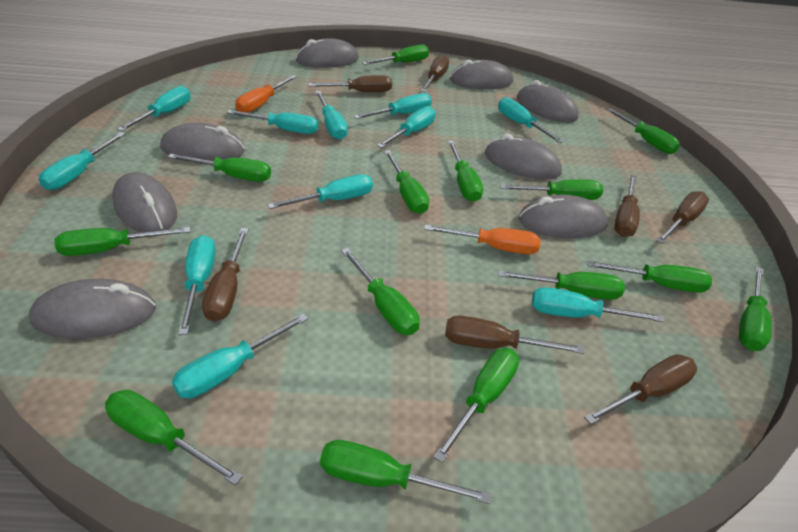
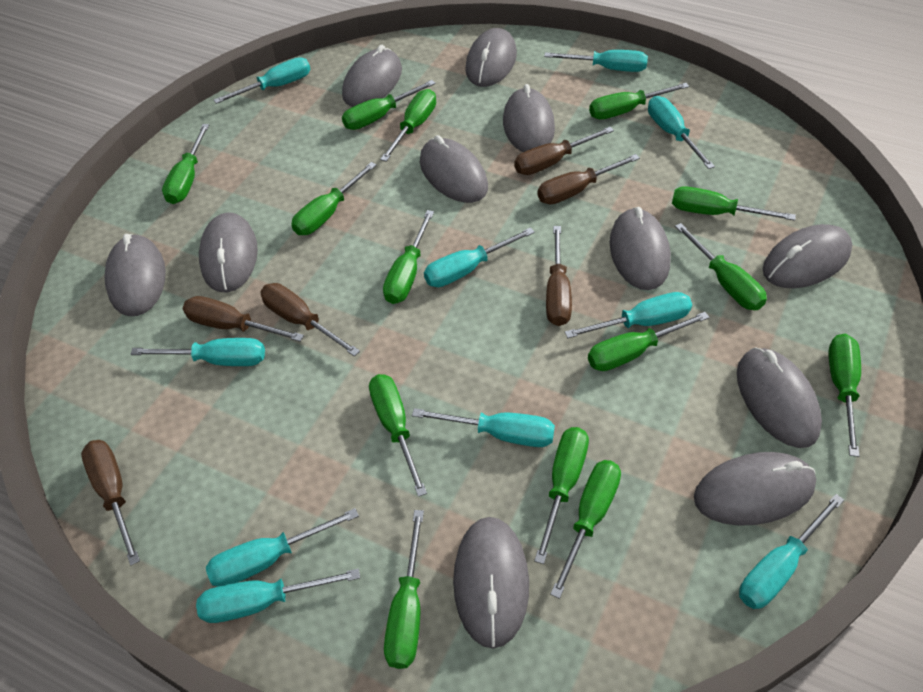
brown screwdriver: 7 -> 6
grey mouse: 8 -> 11
orange screwdriver: 2 -> 0
turquoise screwdriver: 11 -> 10

